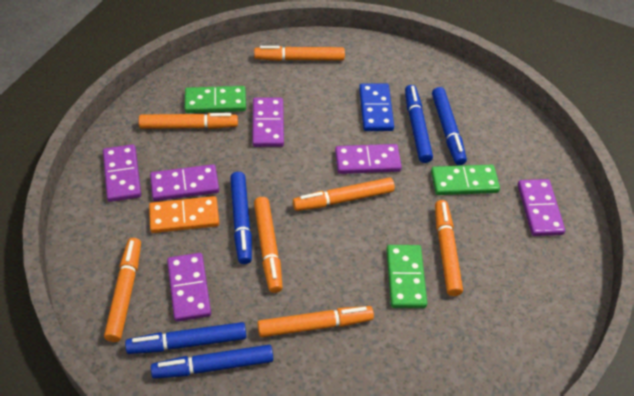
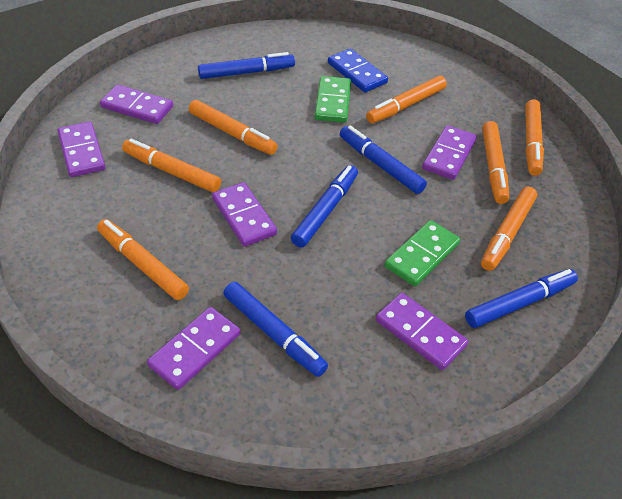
green domino: 3 -> 2
orange domino: 1 -> 0

